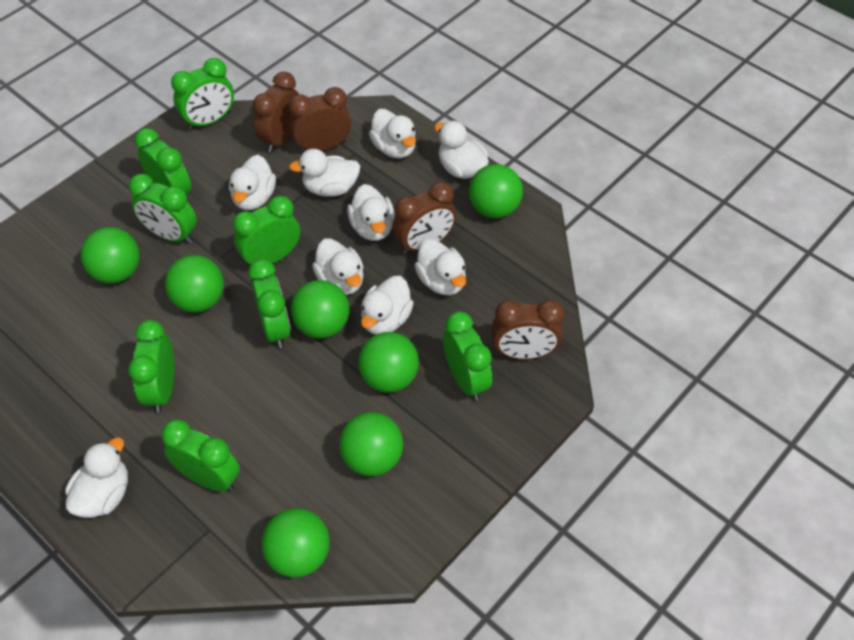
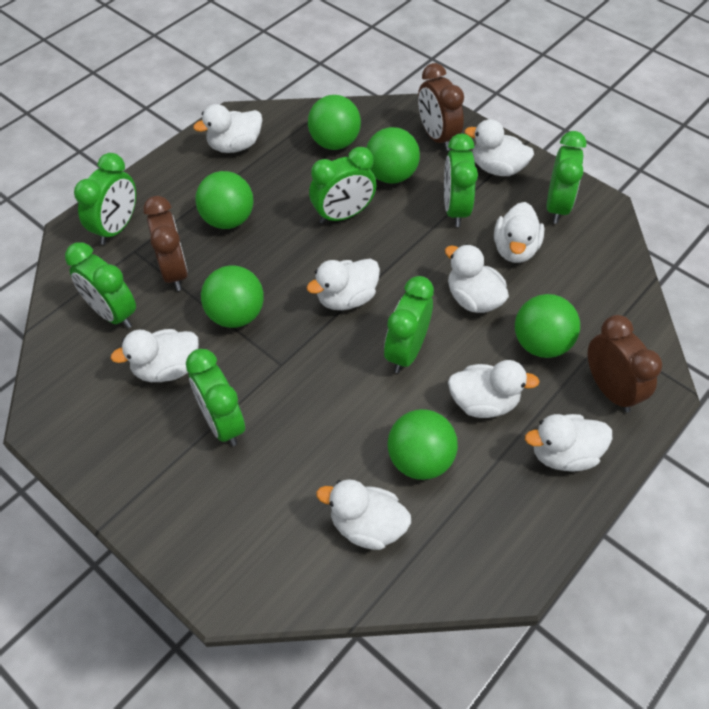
brown clock: 4 -> 3
green ball: 7 -> 6
green clock: 8 -> 7

